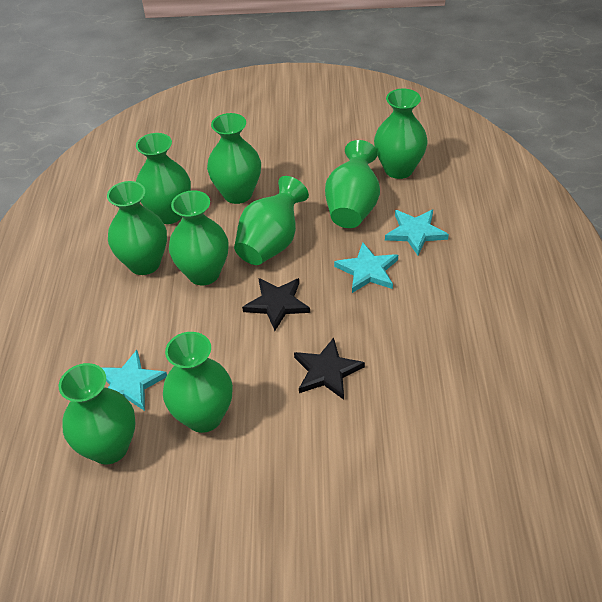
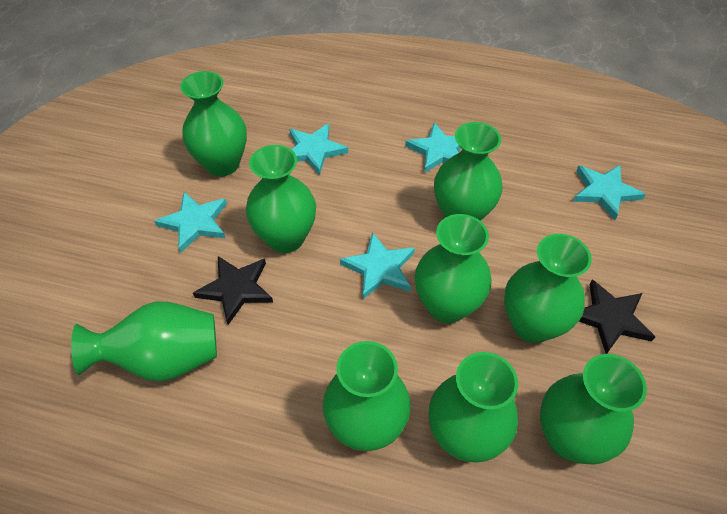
turquoise star: 3 -> 5

